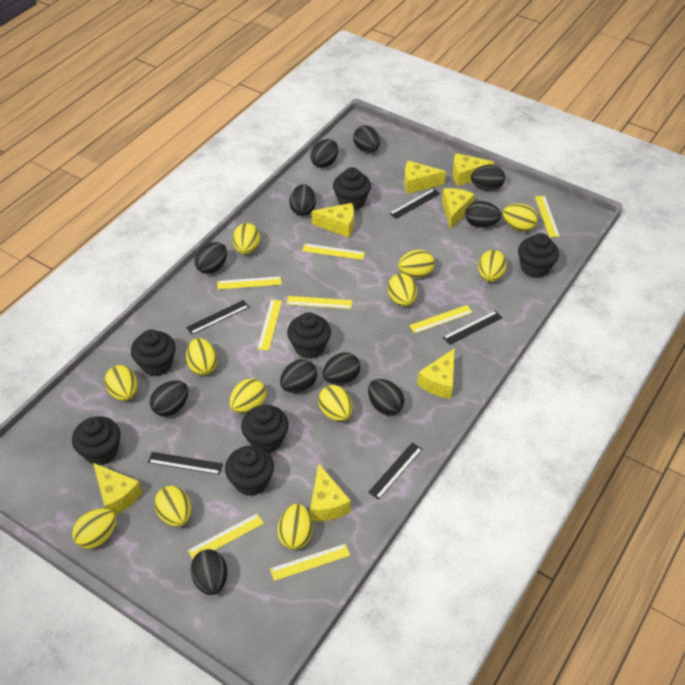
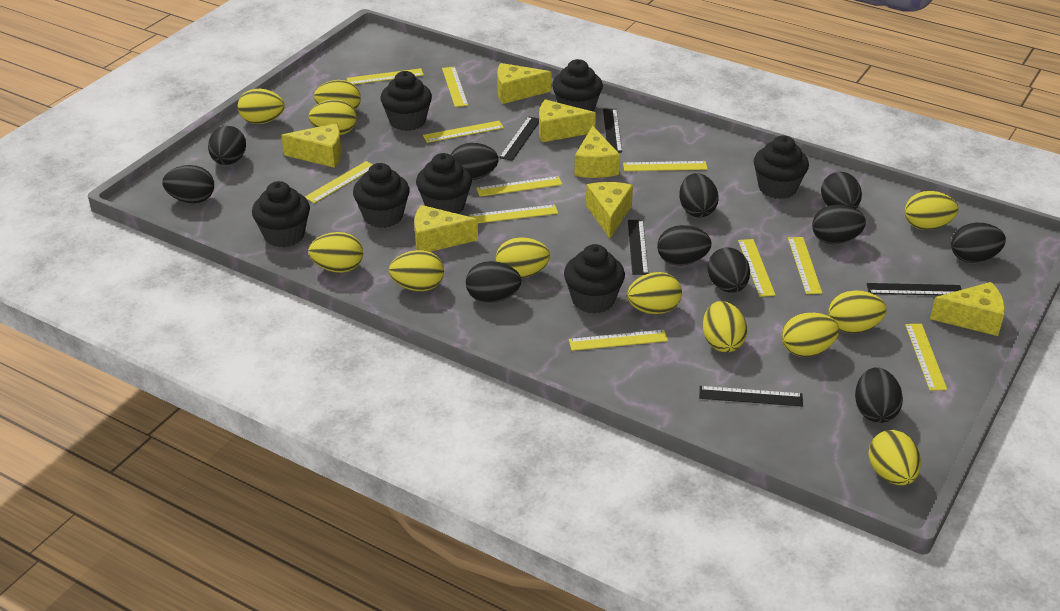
yellow ruler: 8 -> 11

